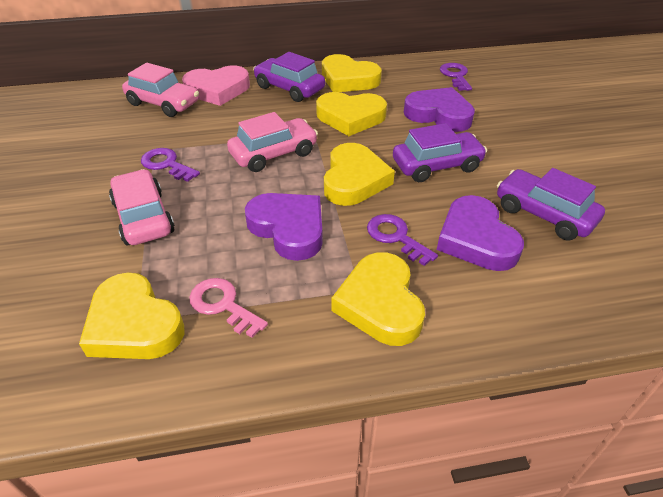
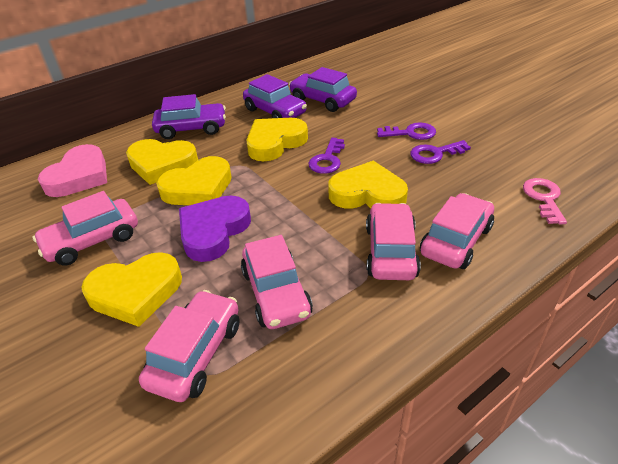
pink car: 3 -> 5
purple heart: 3 -> 1

